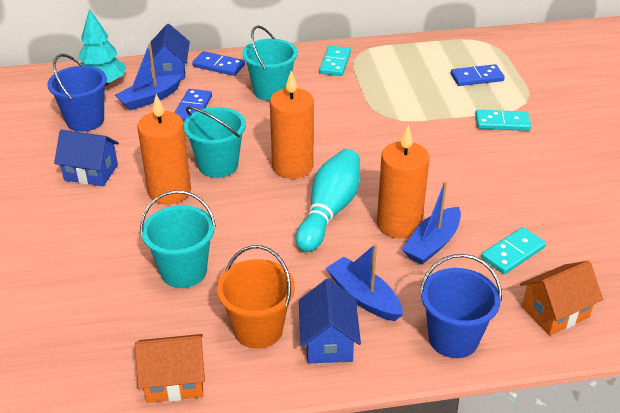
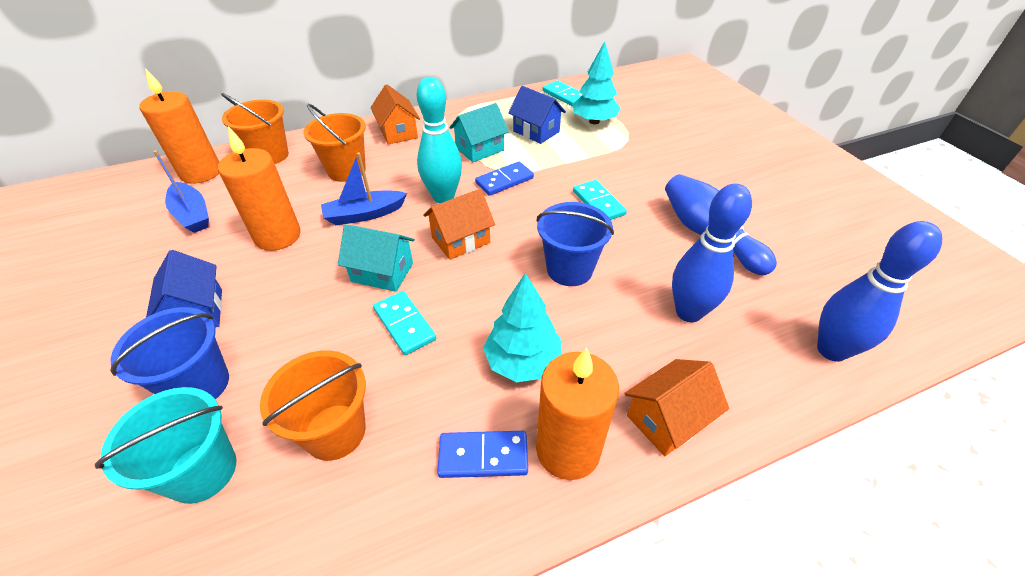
blue boat: 3 -> 2
blue bowling pin: 0 -> 3
blue domino: 3 -> 2
blue house: 3 -> 2
orange bucket: 1 -> 3
orange house: 2 -> 3
turquoise bucket: 3 -> 1
turquoise house: 0 -> 2
turquoise tree: 1 -> 2

